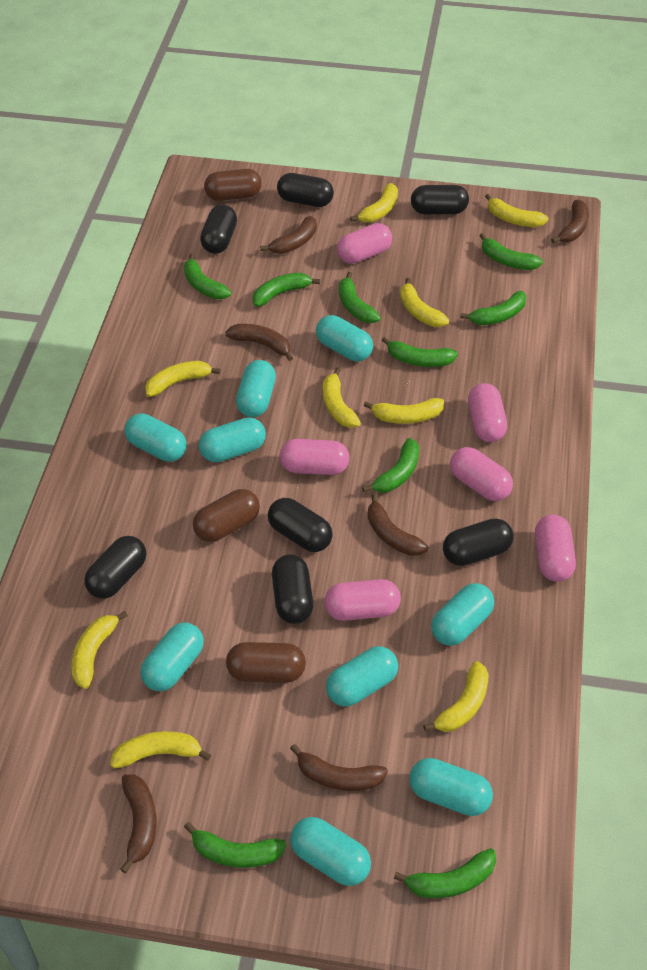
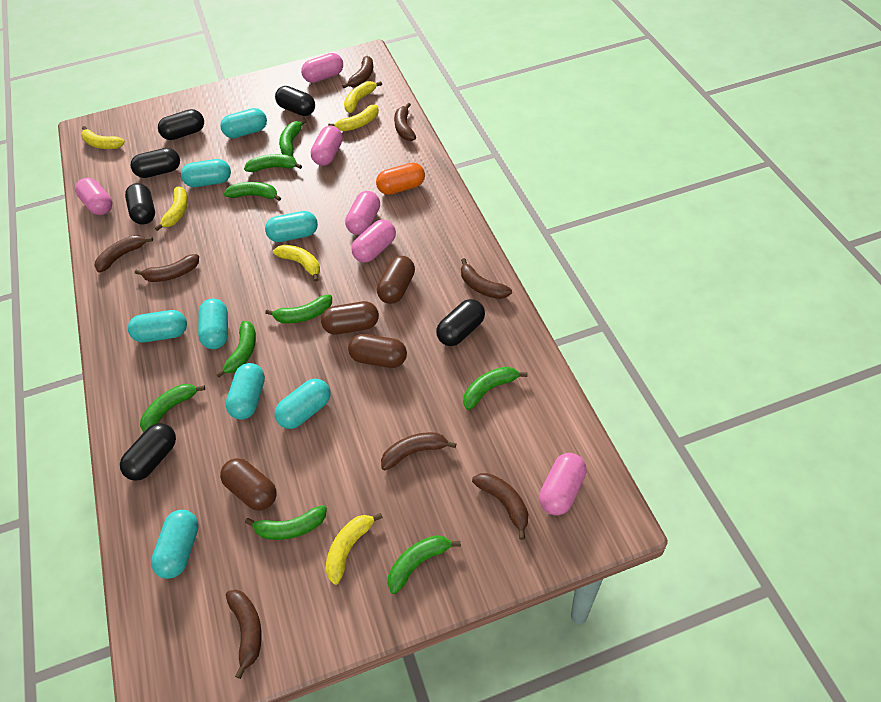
black capsule: 7 -> 6
brown banana: 6 -> 8
brown capsule: 3 -> 4
orange capsule: 0 -> 1
turquoise capsule: 9 -> 8
yellow banana: 9 -> 6

